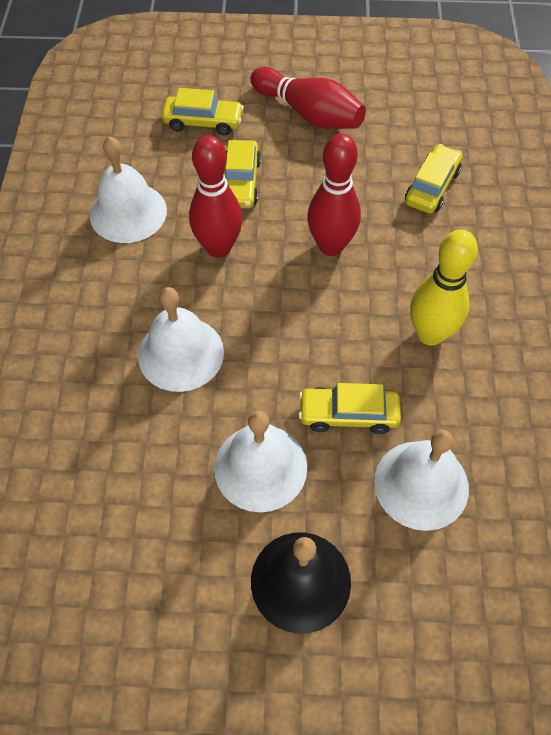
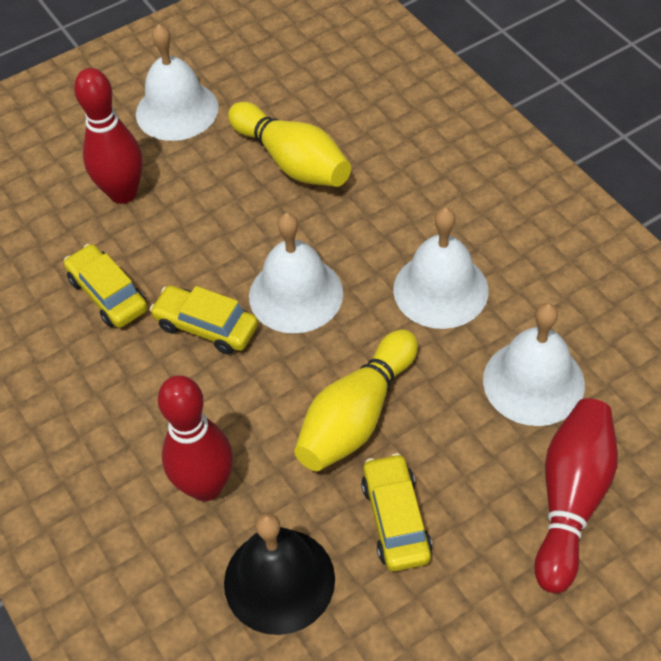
yellow bowling pin: 1 -> 2
yellow car: 4 -> 3

